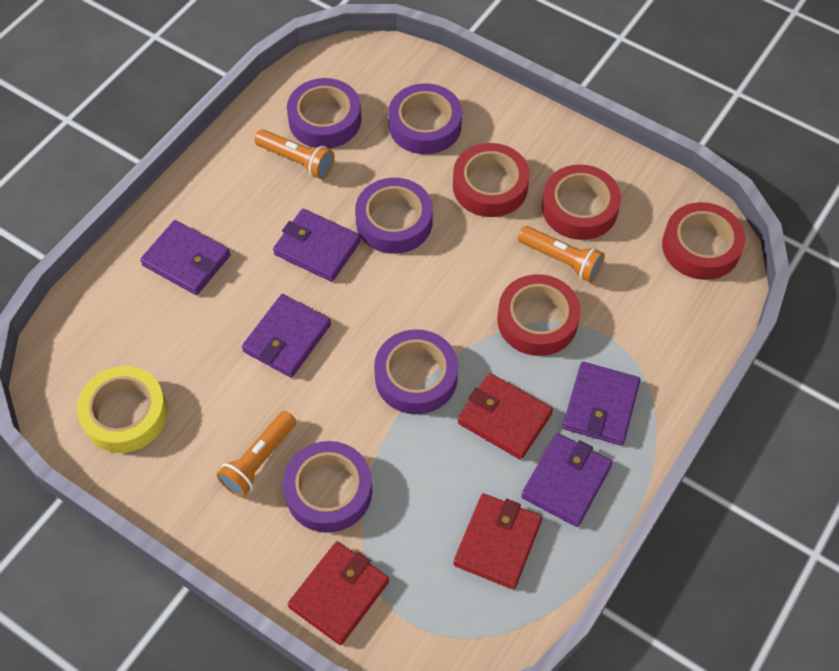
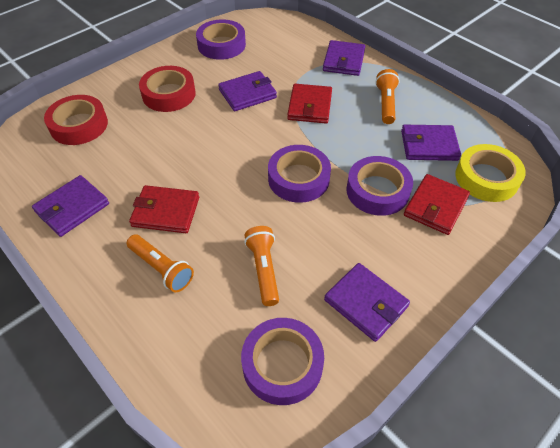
purple tape: 5 -> 4
red tape: 4 -> 2

